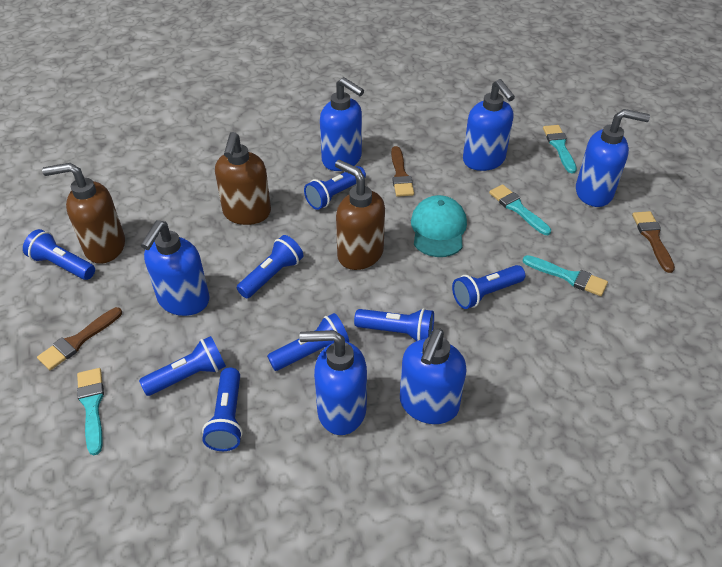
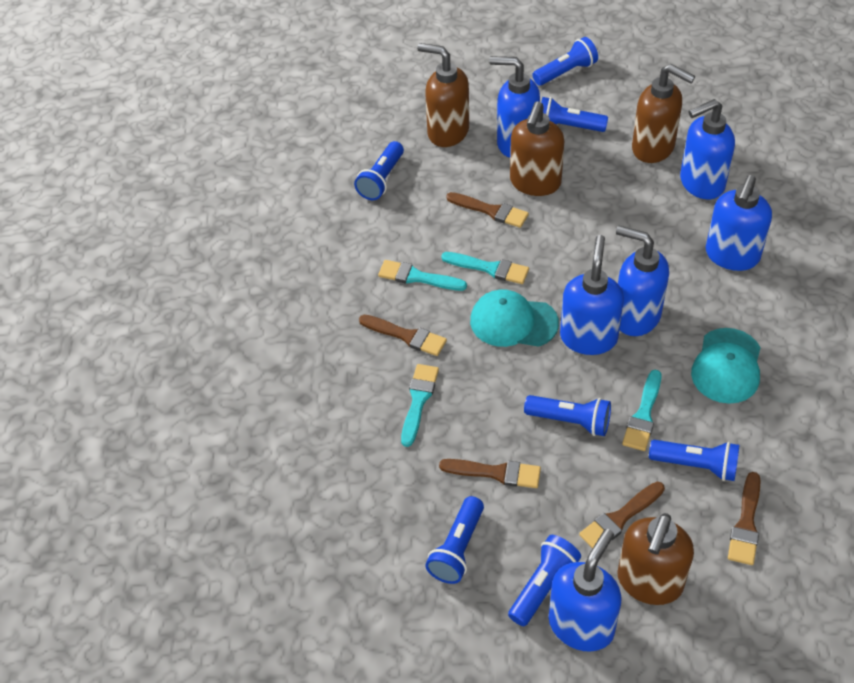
blue flashlight: 8 -> 7
brown brush: 3 -> 5
brown soap dispenser: 3 -> 4
turquoise cap: 1 -> 2

